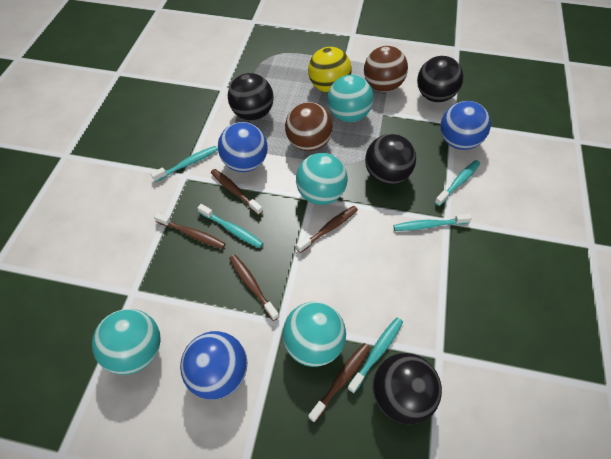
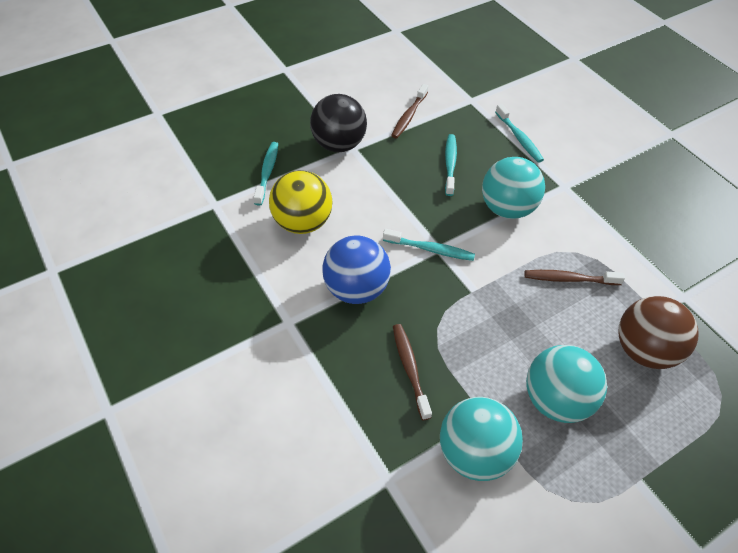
black ball: 4 -> 1
blue ball: 3 -> 1
brown ball: 2 -> 1
brown toothbrush: 5 -> 3
turquoise ball: 4 -> 3
turquoise toothbrush: 5 -> 4

